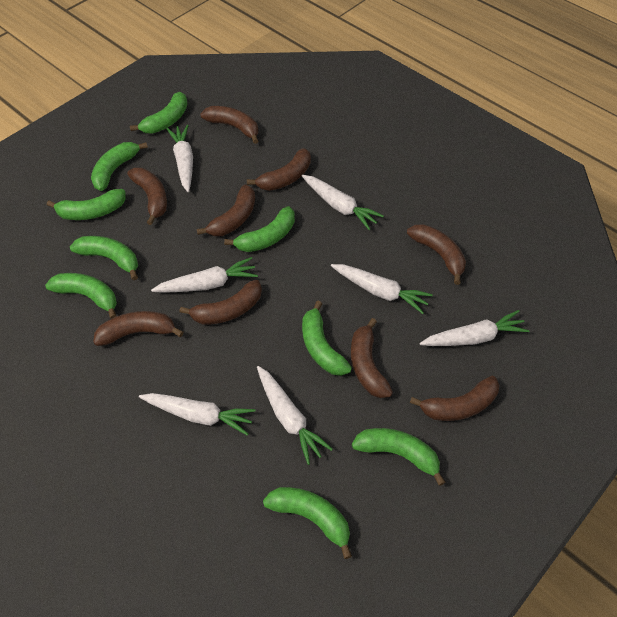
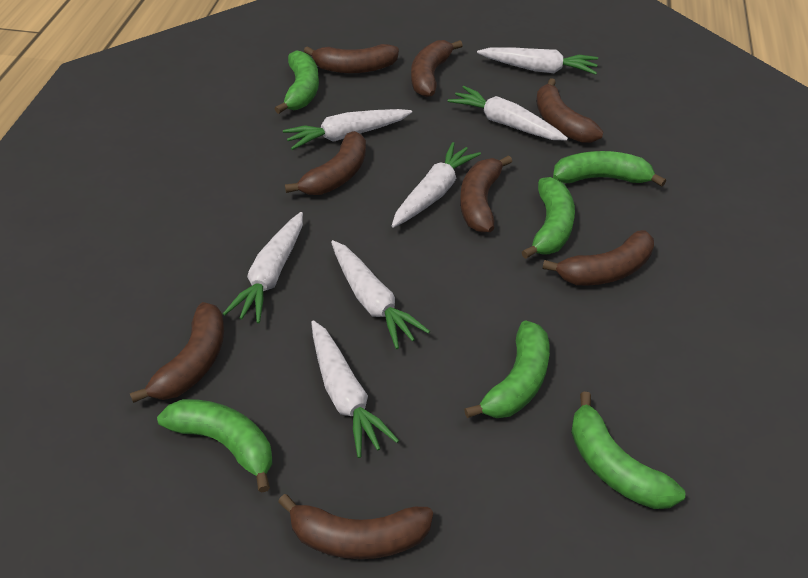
brown banana: 9 -> 8
green banana: 9 -> 6

